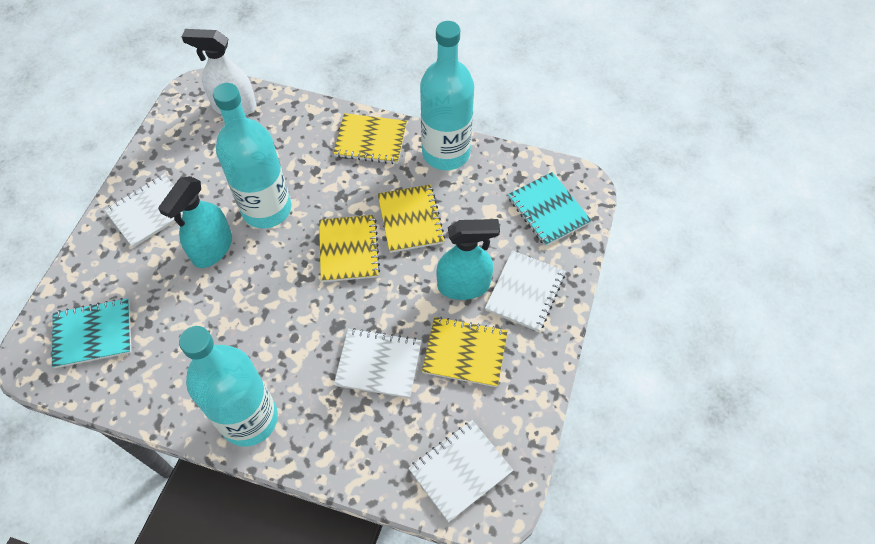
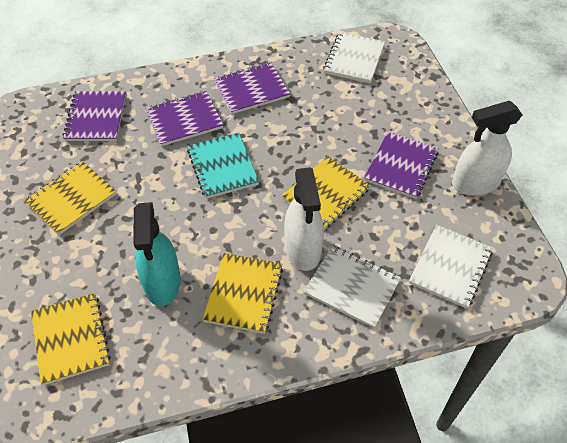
purple notebook: 0 -> 4
turquoise bottle: 3 -> 0
turquoise notebook: 2 -> 1
turquoise spray bottle: 2 -> 1
white notebook: 4 -> 3
white spray bottle: 1 -> 2

